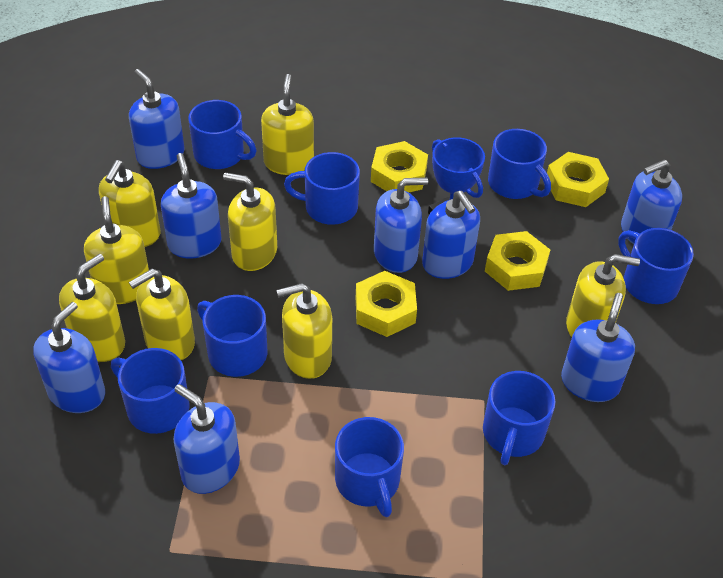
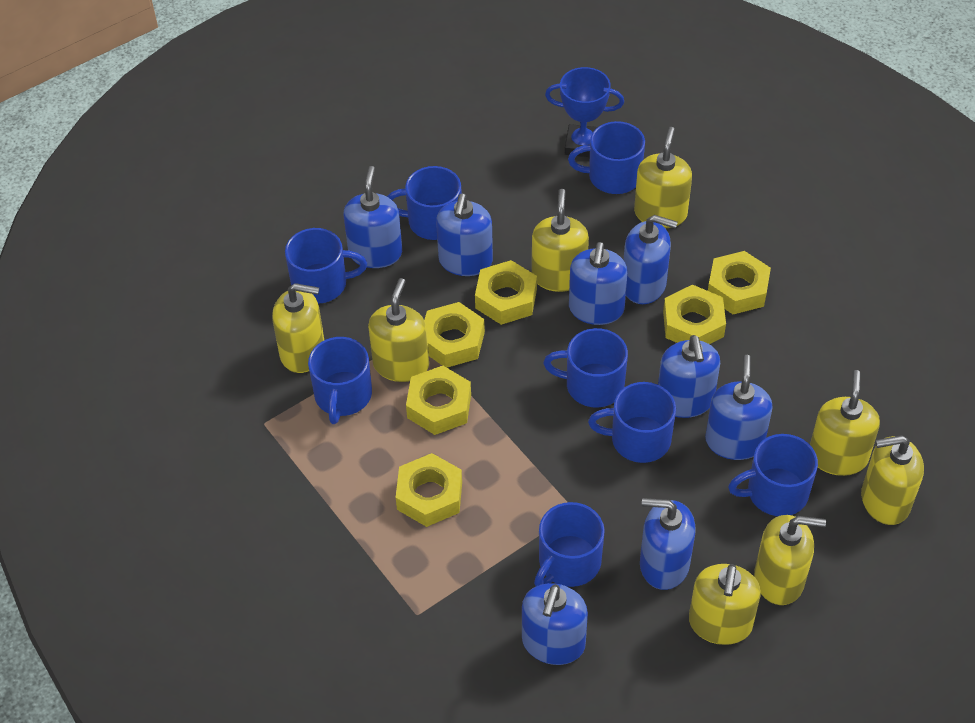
yellow nut: 4 -> 6

